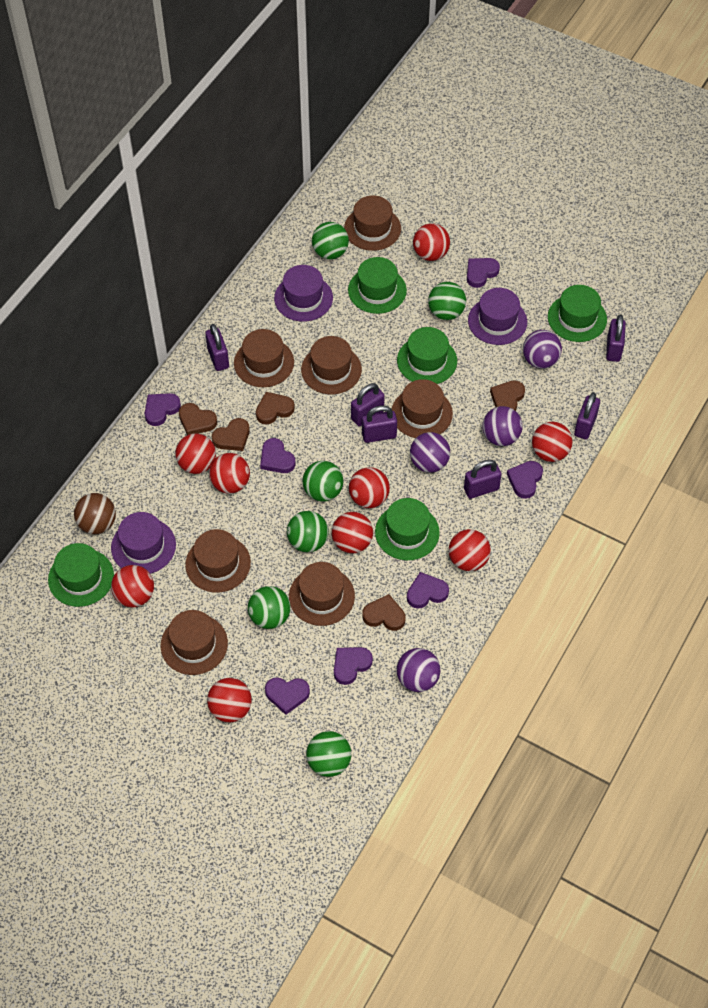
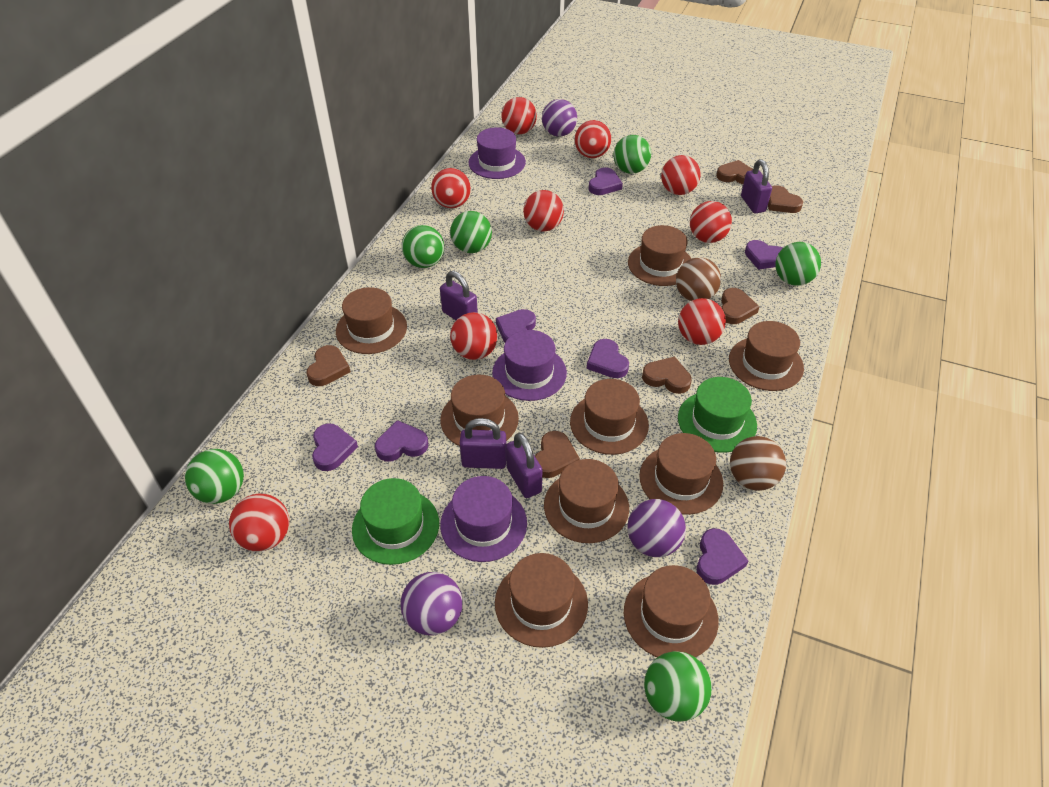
brown ball: 1 -> 2
brown hat: 7 -> 9
brown heart: 5 -> 6
green hat: 5 -> 2
purple ball: 4 -> 3
purple padlock: 6 -> 4

